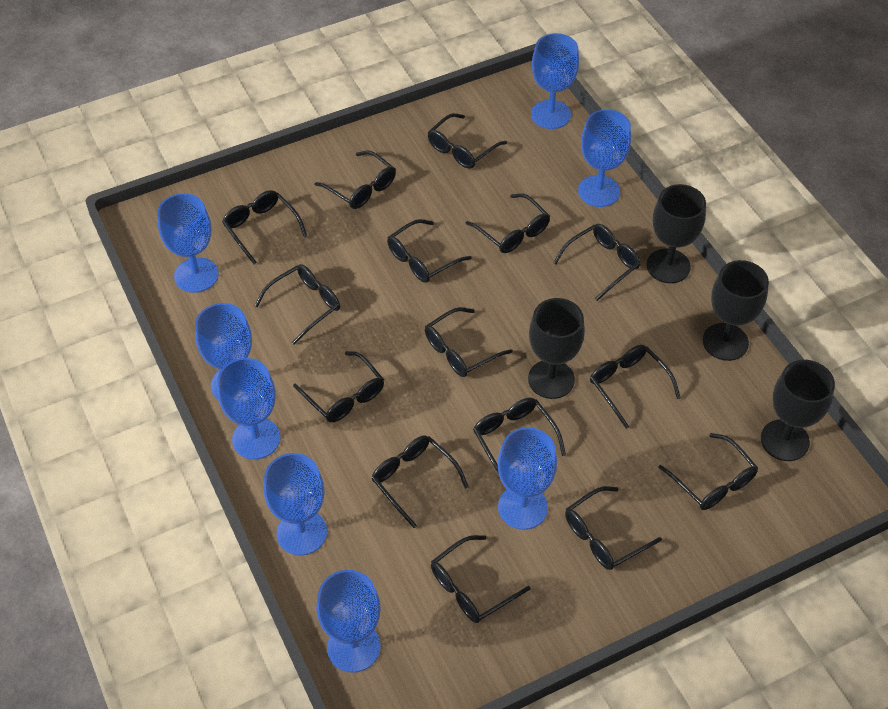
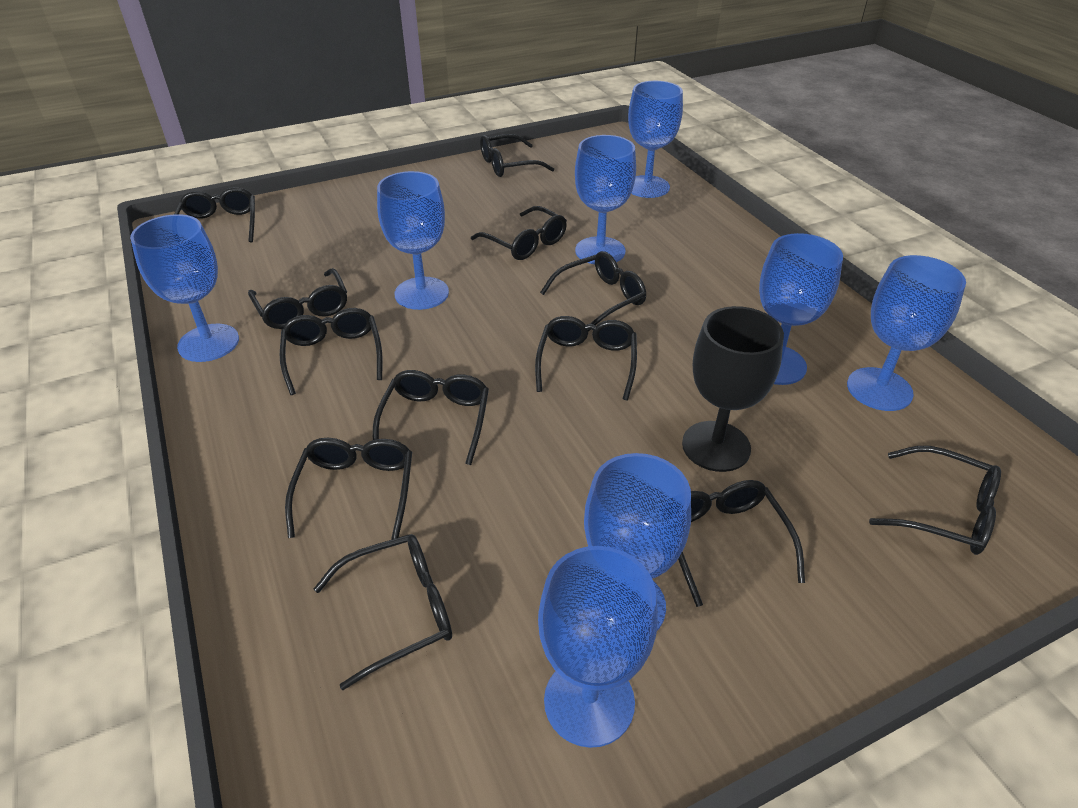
black glasses: 15 -> 12
black goblet: 4 -> 1

